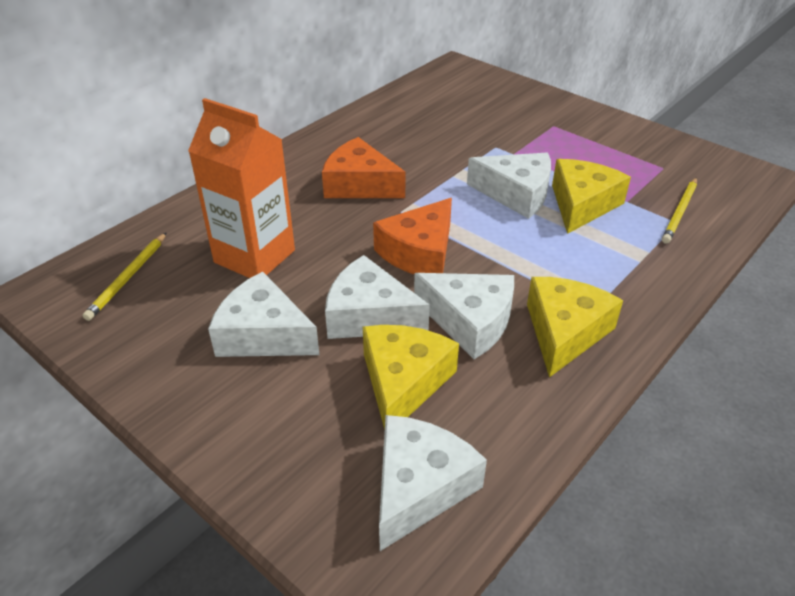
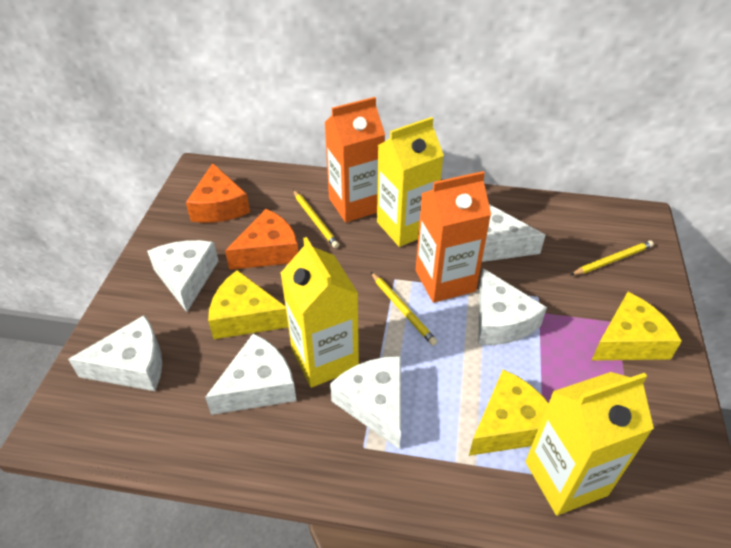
orange carton: 1 -> 2
white cheese: 5 -> 6
yellow carton: 0 -> 3
yellow pencil: 2 -> 3

